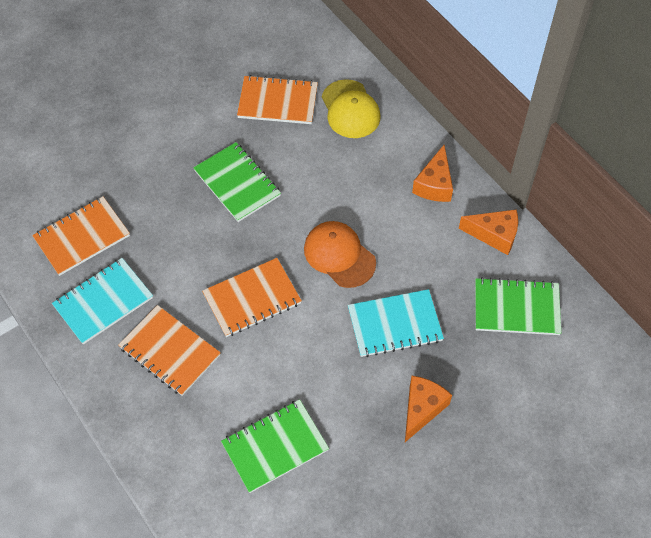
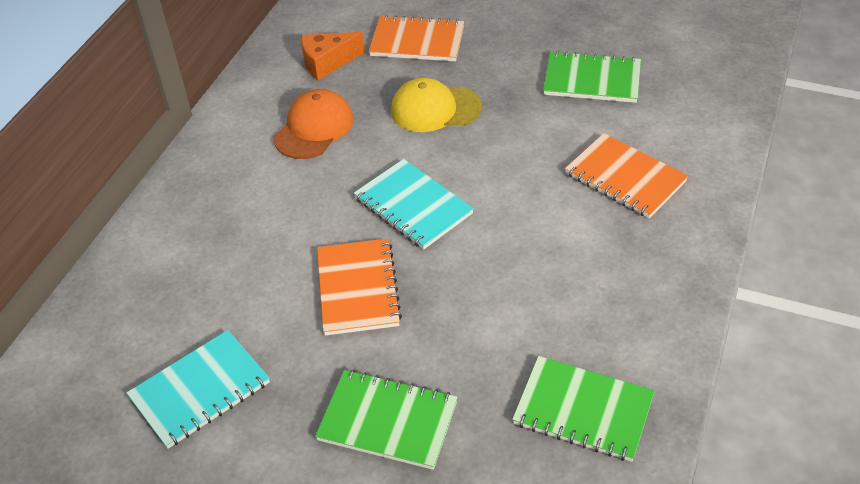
orange cheese: 3 -> 1
orange notebook: 4 -> 3

